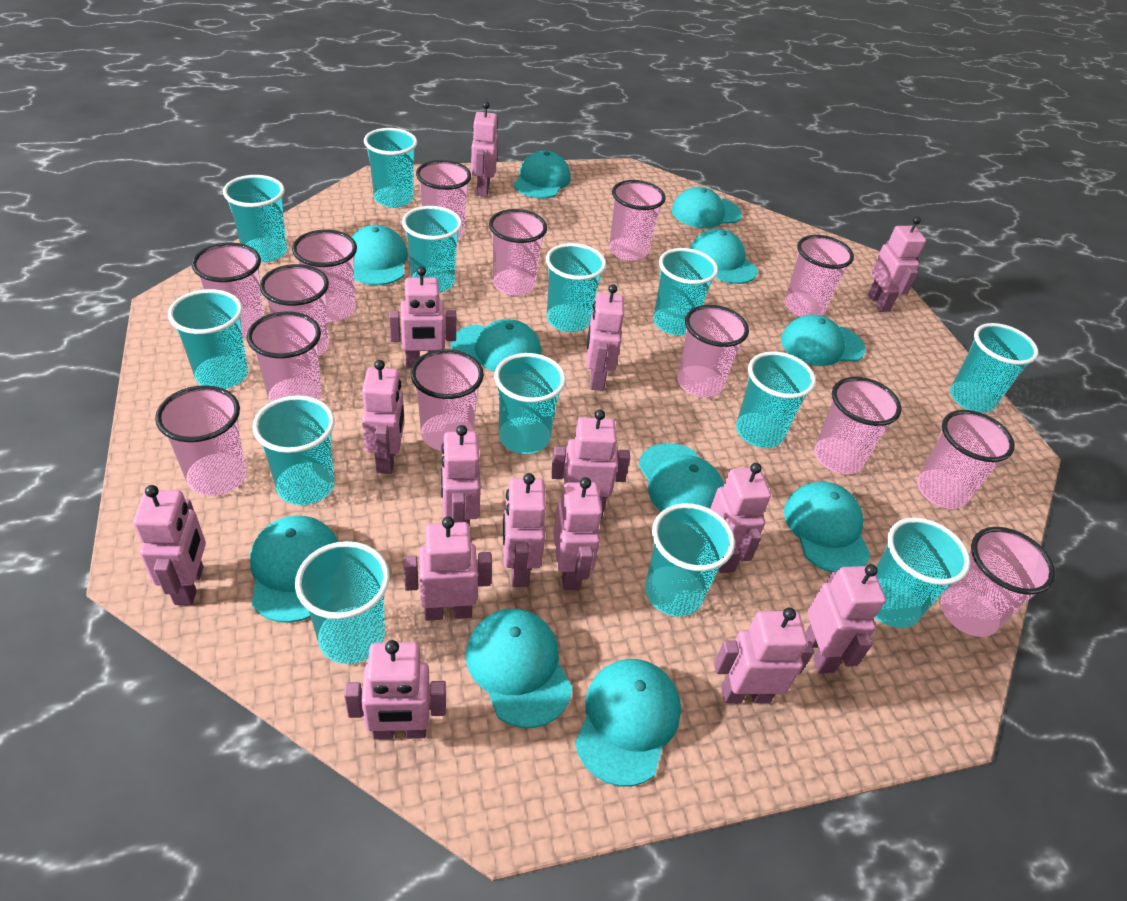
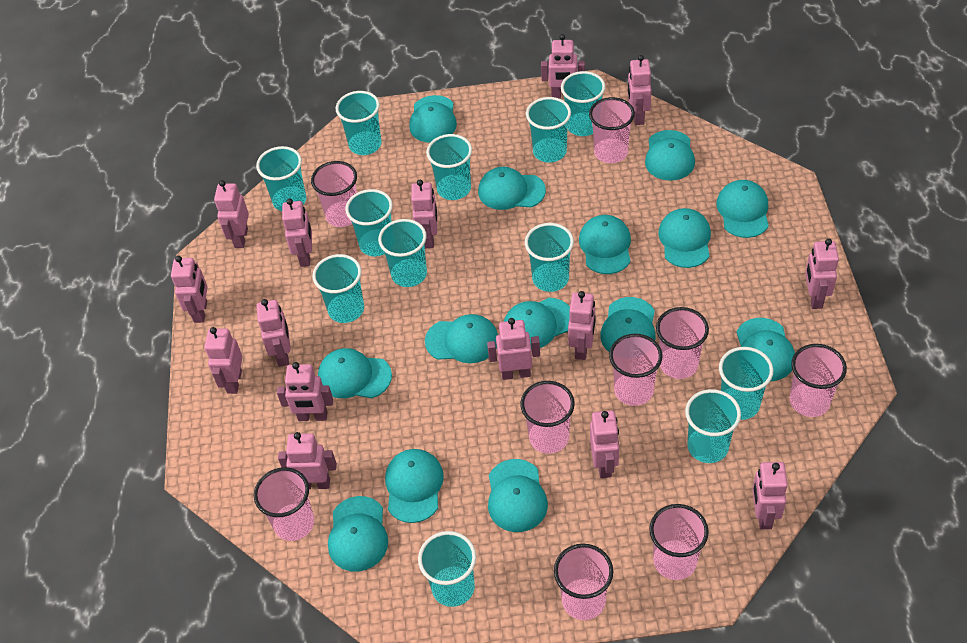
pink cup: 14 -> 9
turquoise cap: 11 -> 14
turquoise cup: 13 -> 12

